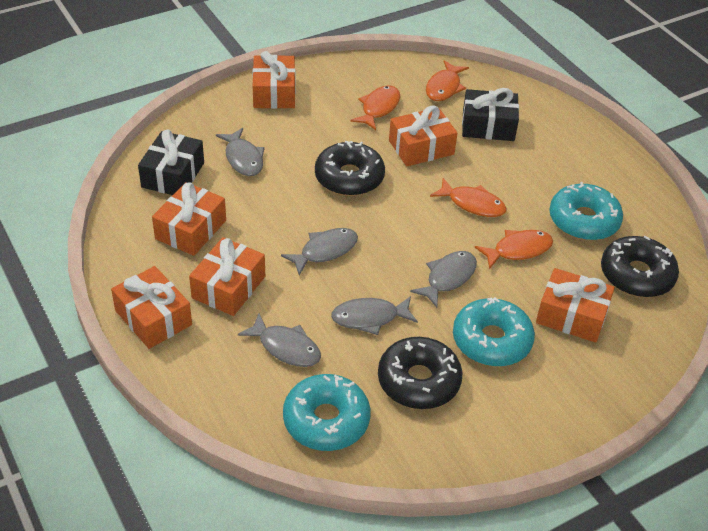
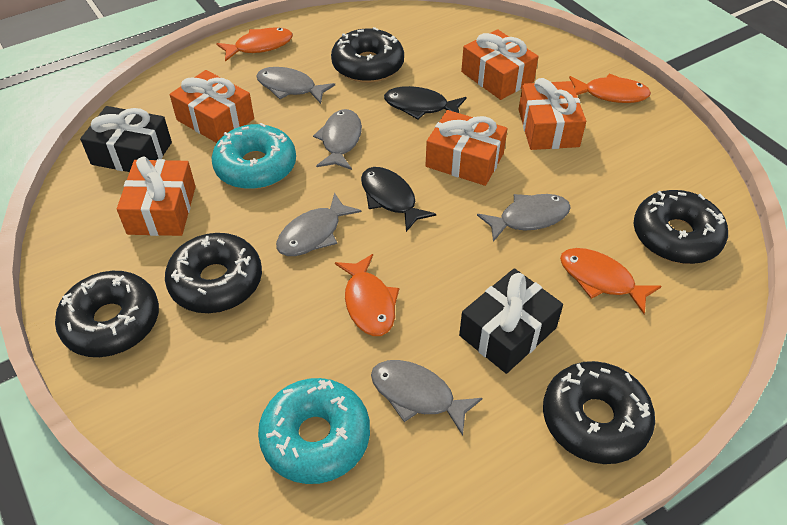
black donut: 3 -> 5
black fish: 0 -> 2
orange gift: 6 -> 5
turquoise donut: 3 -> 2

